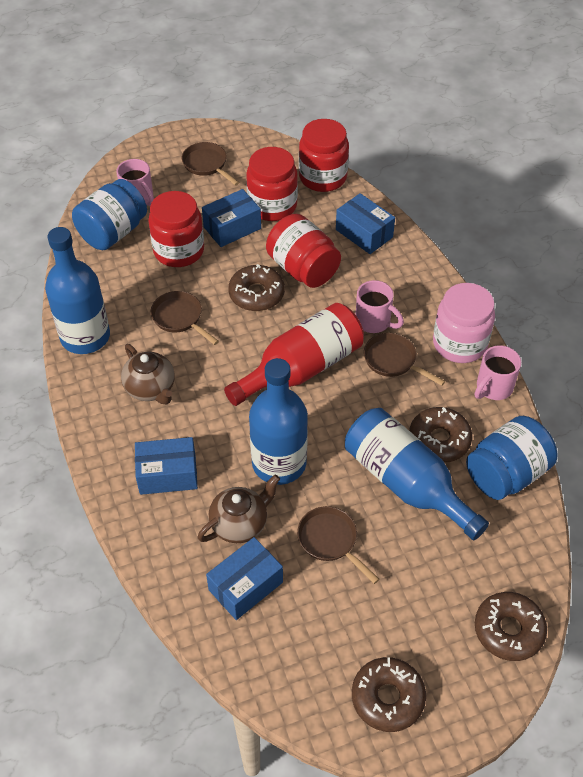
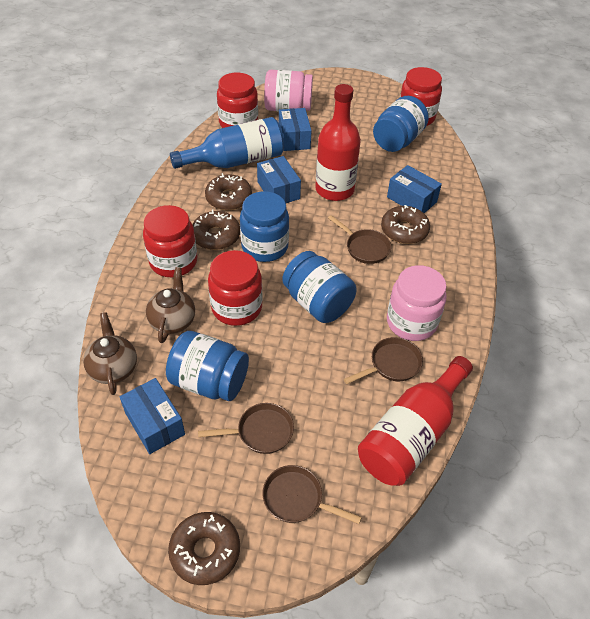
blue bottle: 3 -> 1
blue jar: 2 -> 4
pink jar: 1 -> 2
pink mug: 3 -> 0
red bottle: 1 -> 2

